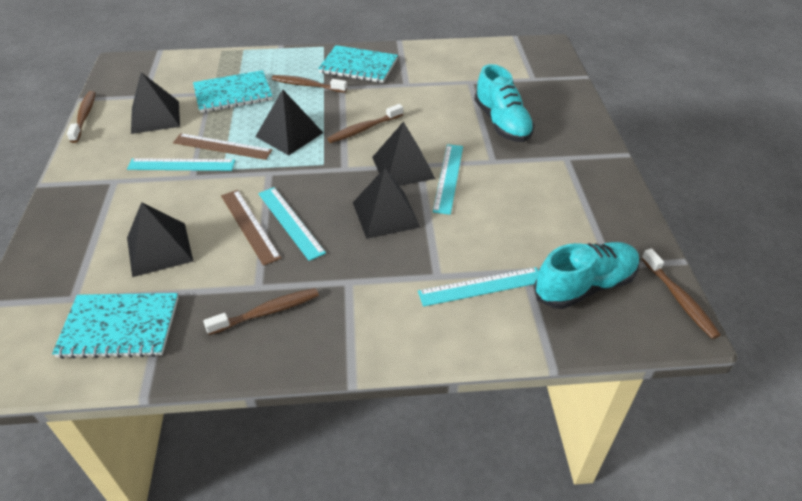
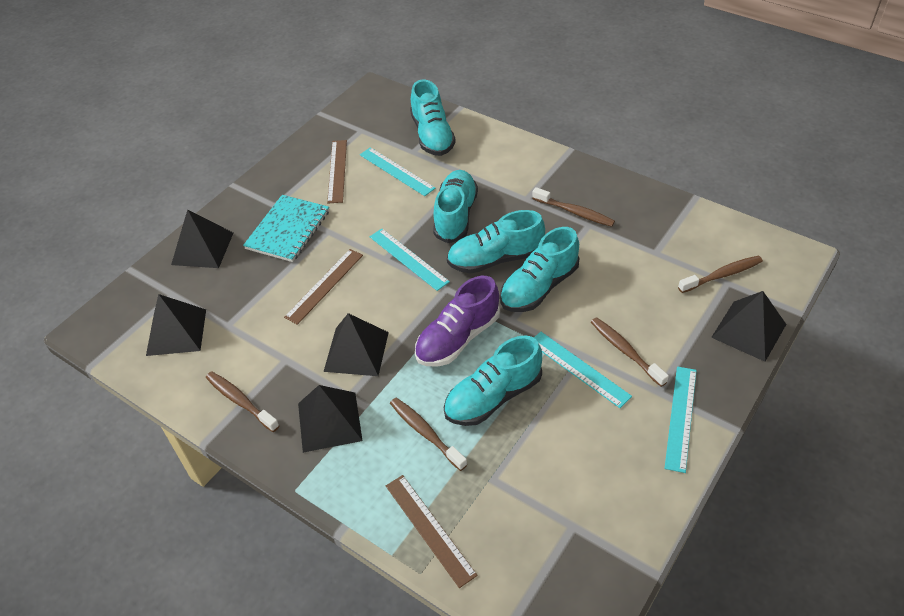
brown ruler: 2 -> 3
purple shoe: 0 -> 1
turquoise notebook: 3 -> 1
turquoise shoe: 2 -> 5

